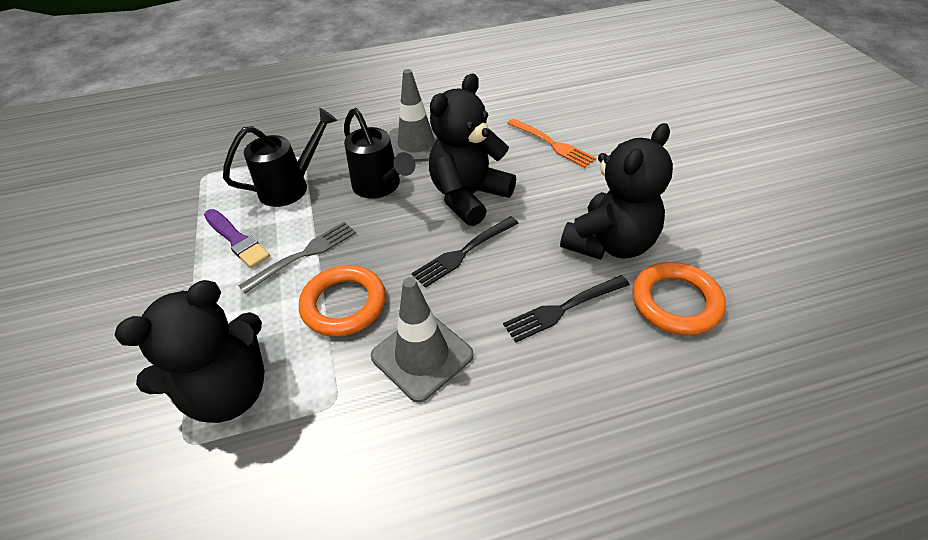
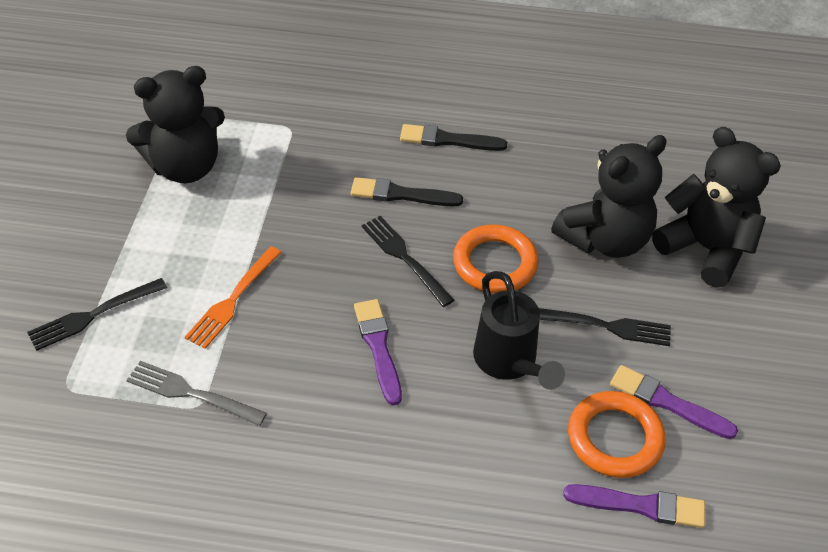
black brush: 0 -> 2
black fork: 2 -> 3
black watering can: 2 -> 1
grey traffic cone: 2 -> 0
purple brush: 1 -> 3

